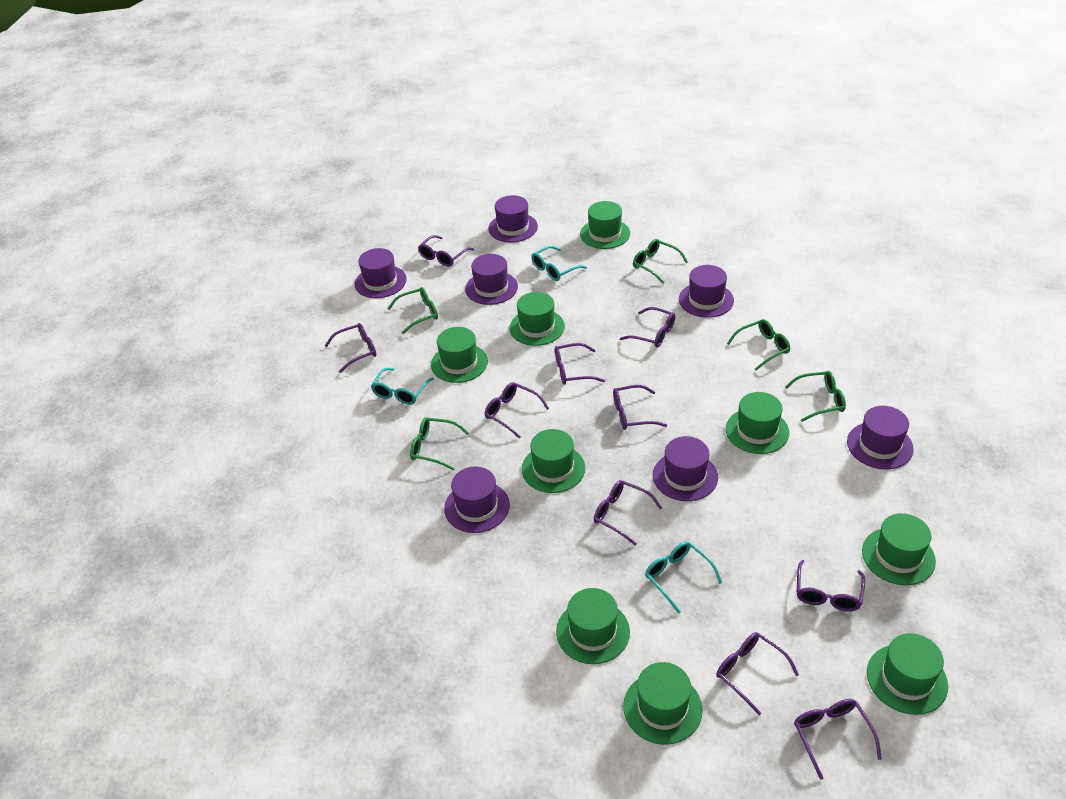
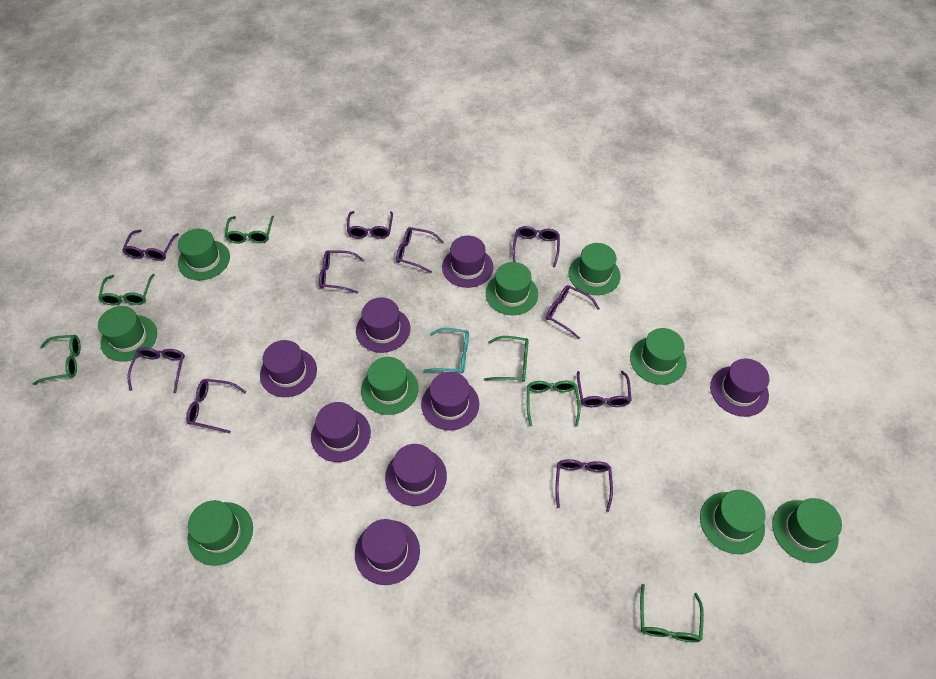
green glasses: 5 -> 6
purple hat: 7 -> 8
turquoise glasses: 3 -> 1

